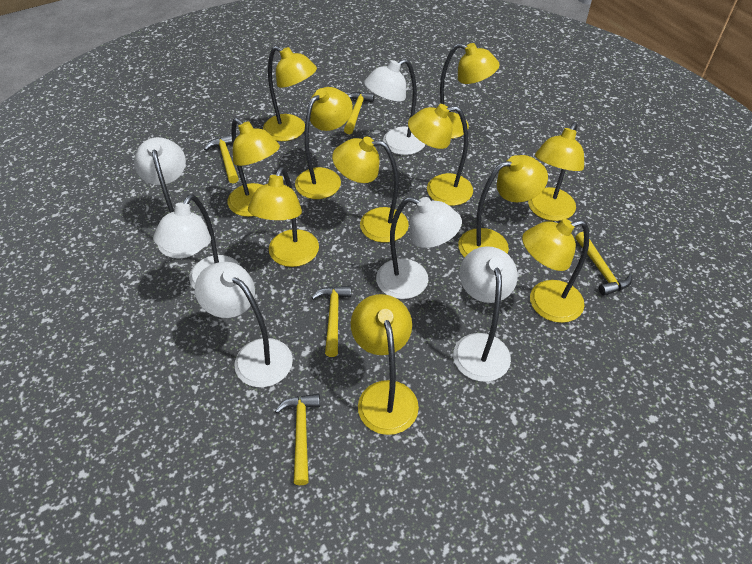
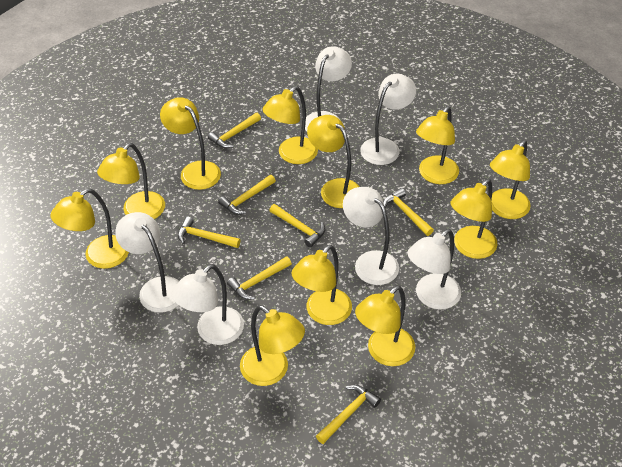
yellow hammer: 5 -> 7

